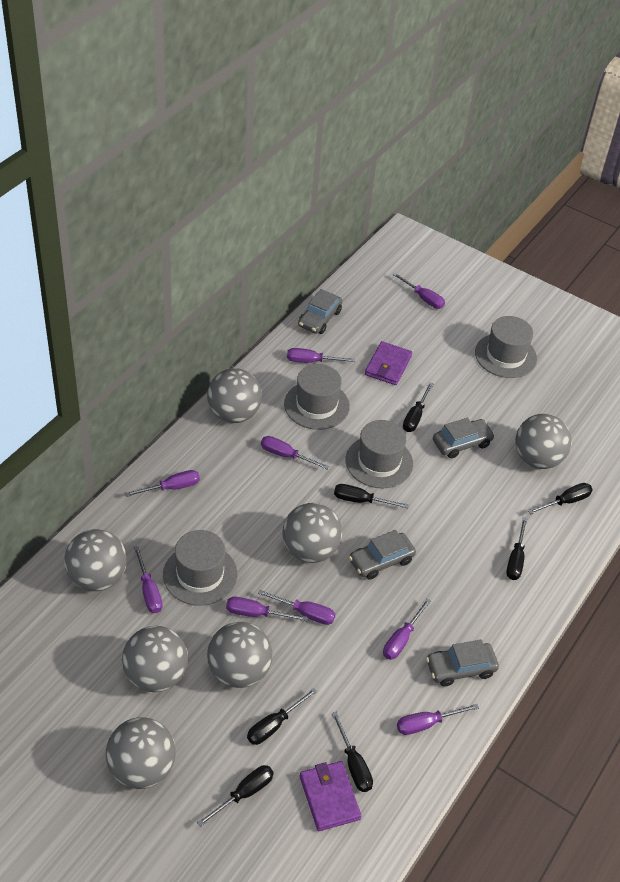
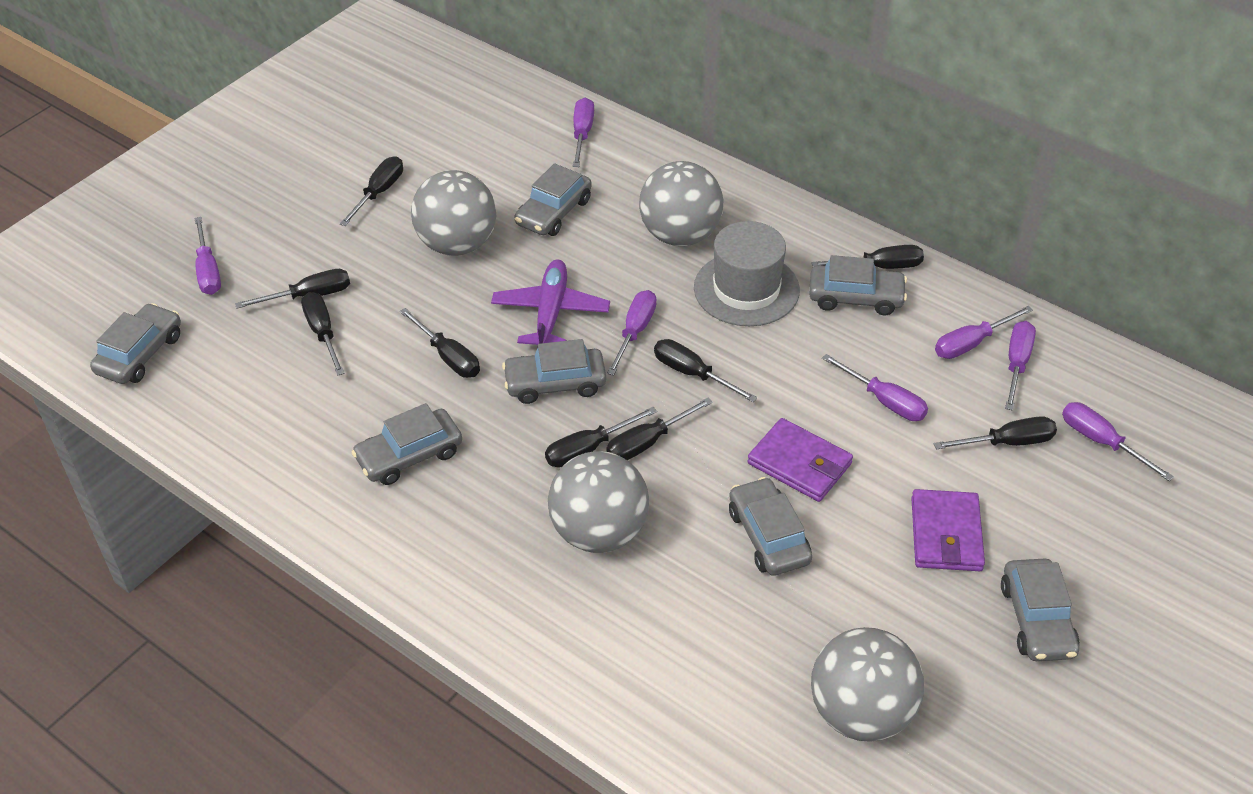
black screwdriver: 7 -> 9
grey ball: 7 -> 4
grey car: 4 -> 7
grey hat: 4 -> 1
purple plane: 0 -> 1
purple screwdriver: 9 -> 7

